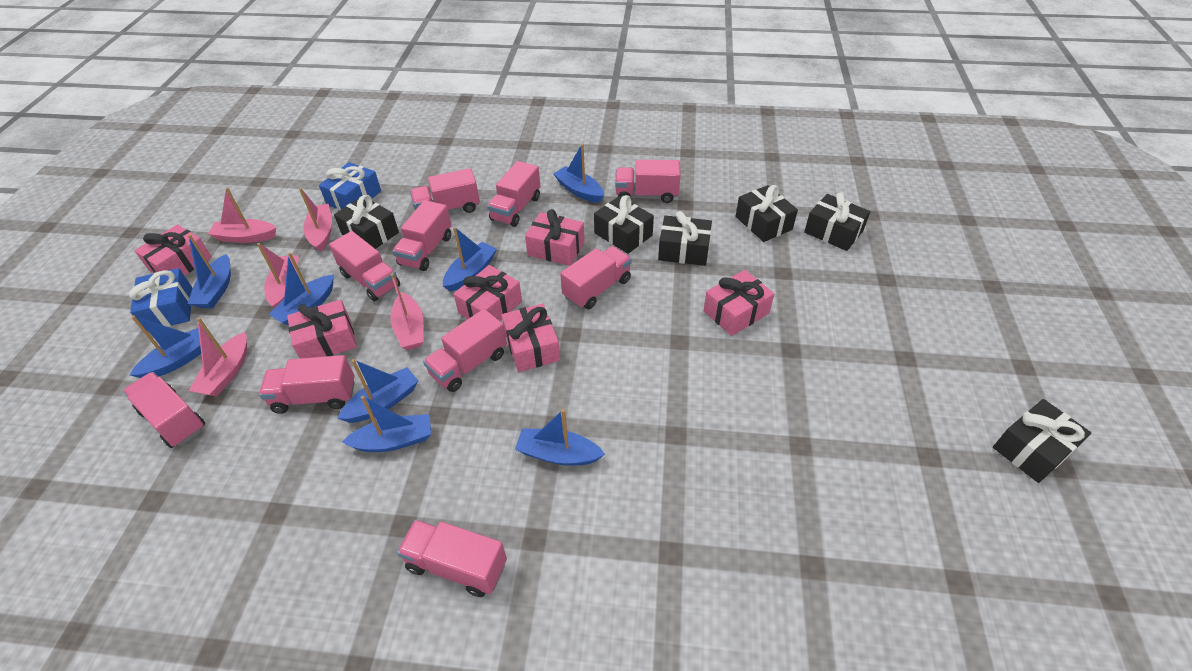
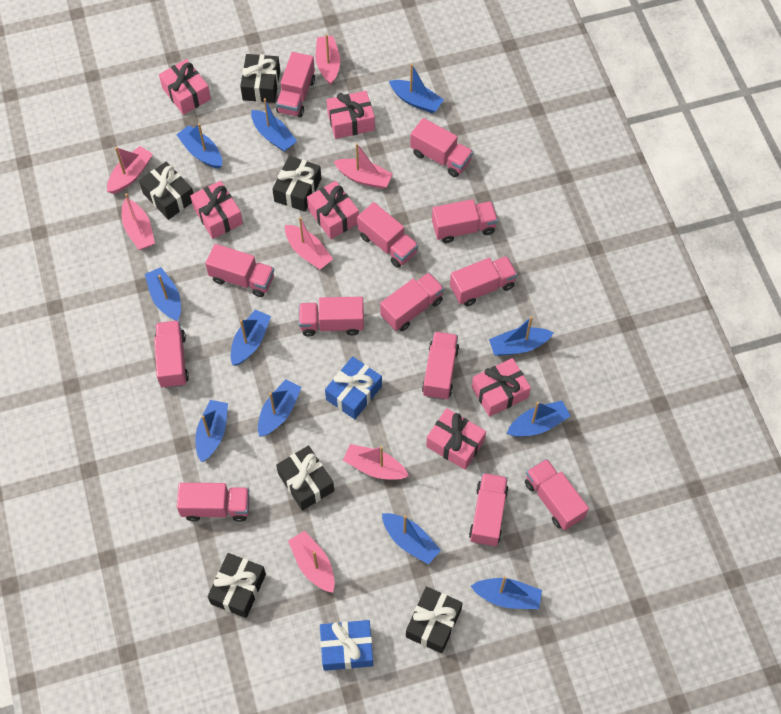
blue boat: 8 -> 11
pink boat: 5 -> 7
pink truck: 10 -> 13

